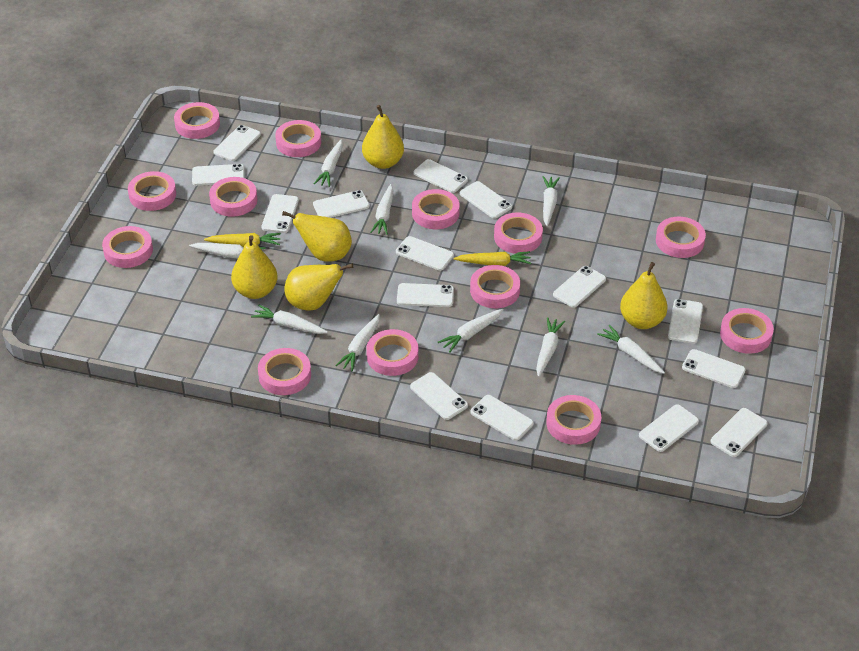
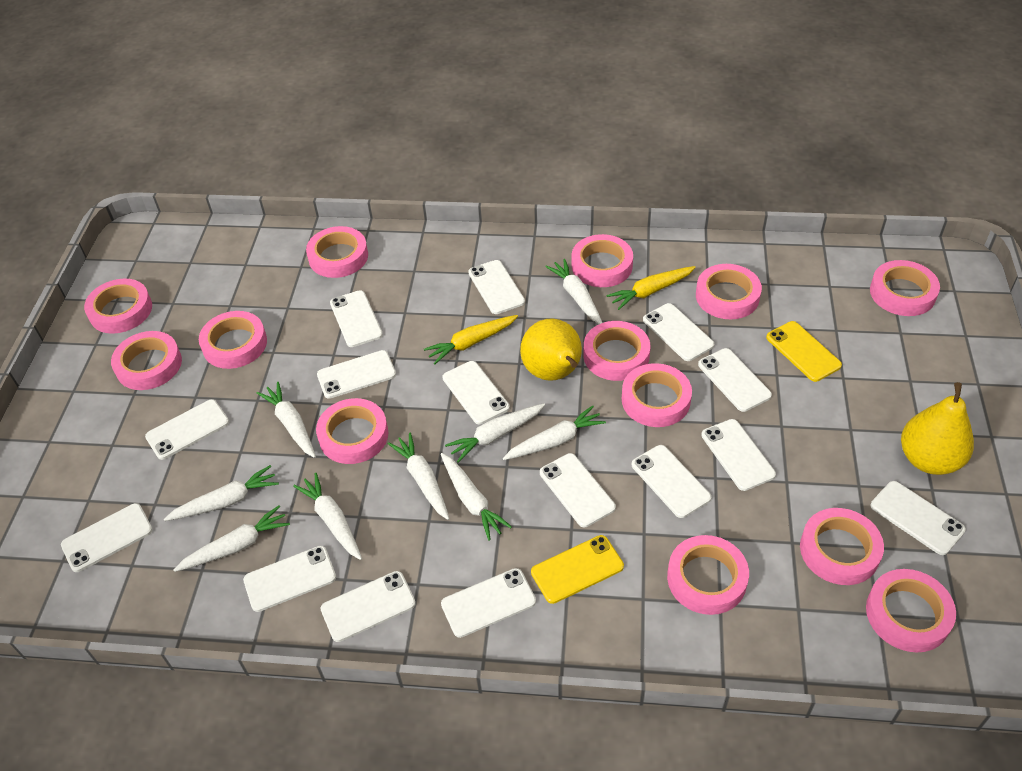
yellow pear: 5 -> 2
yellow phone: 0 -> 2

